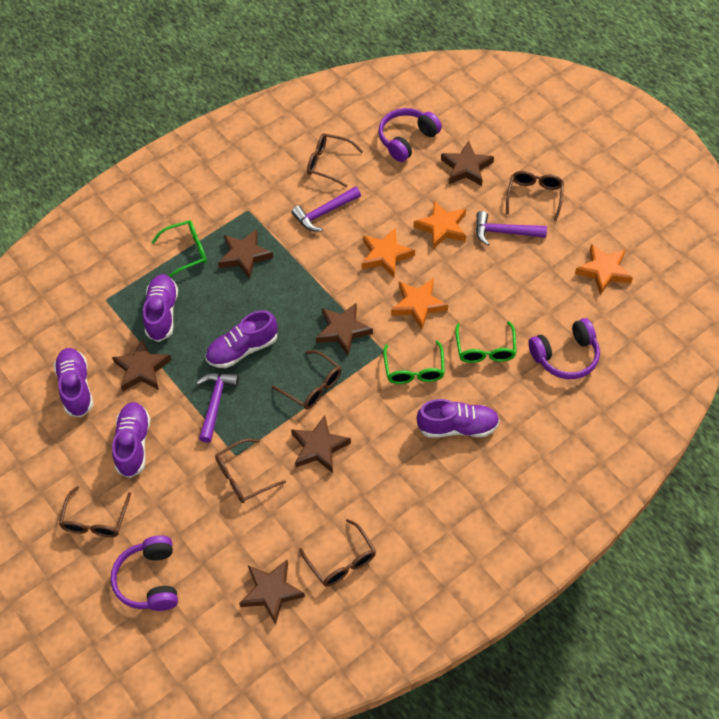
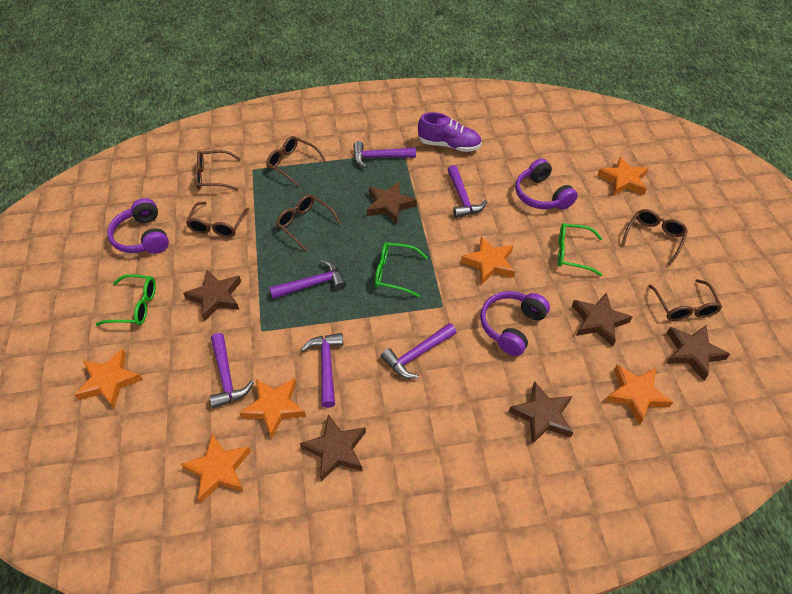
orange star: 4 -> 6
purple hammer: 3 -> 6
purple shoe: 5 -> 1

